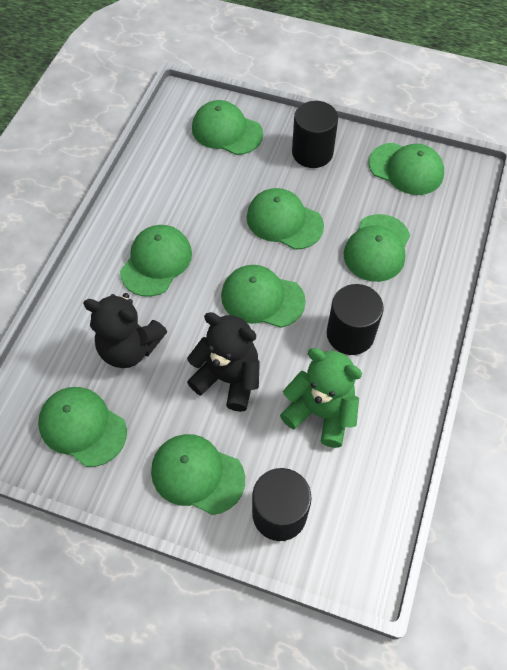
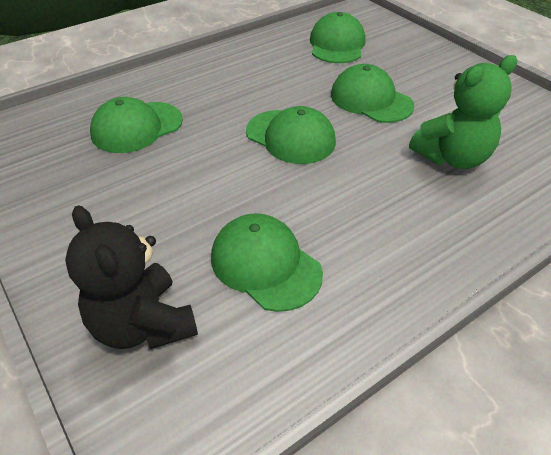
black cylinder: 3 -> 0
black teddy bear: 2 -> 1
green cap: 8 -> 5

